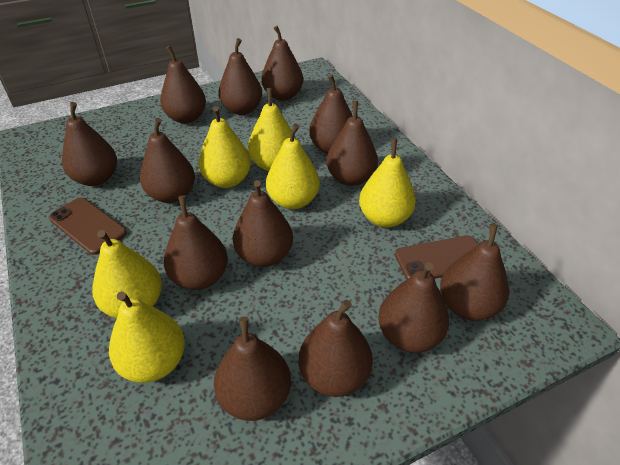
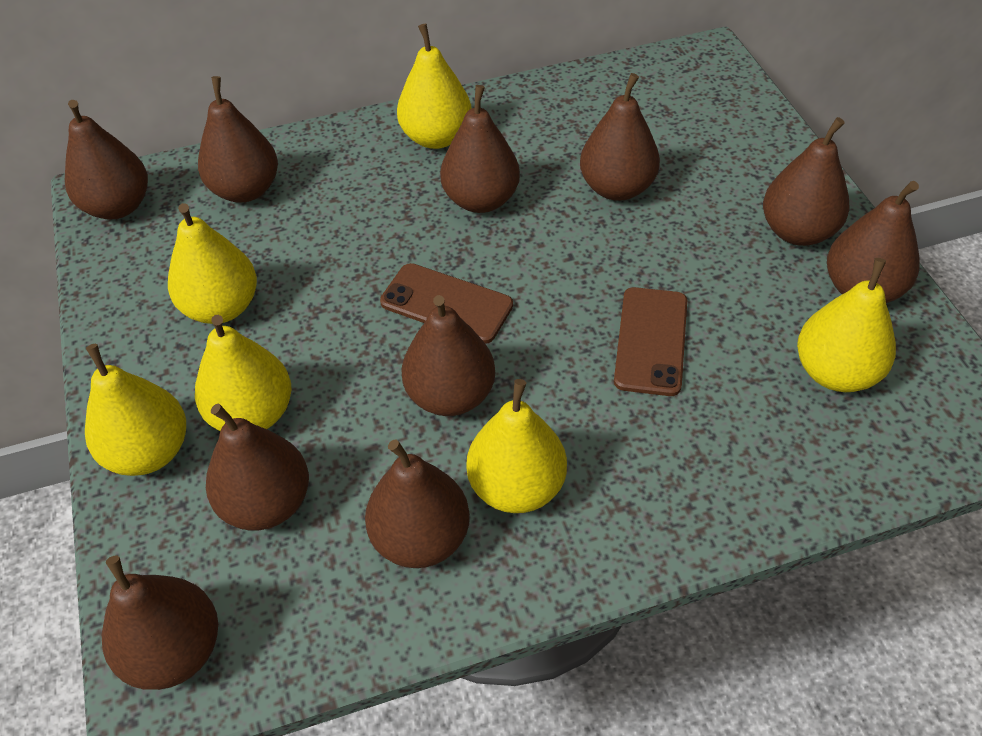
brown pear: 13 -> 10

